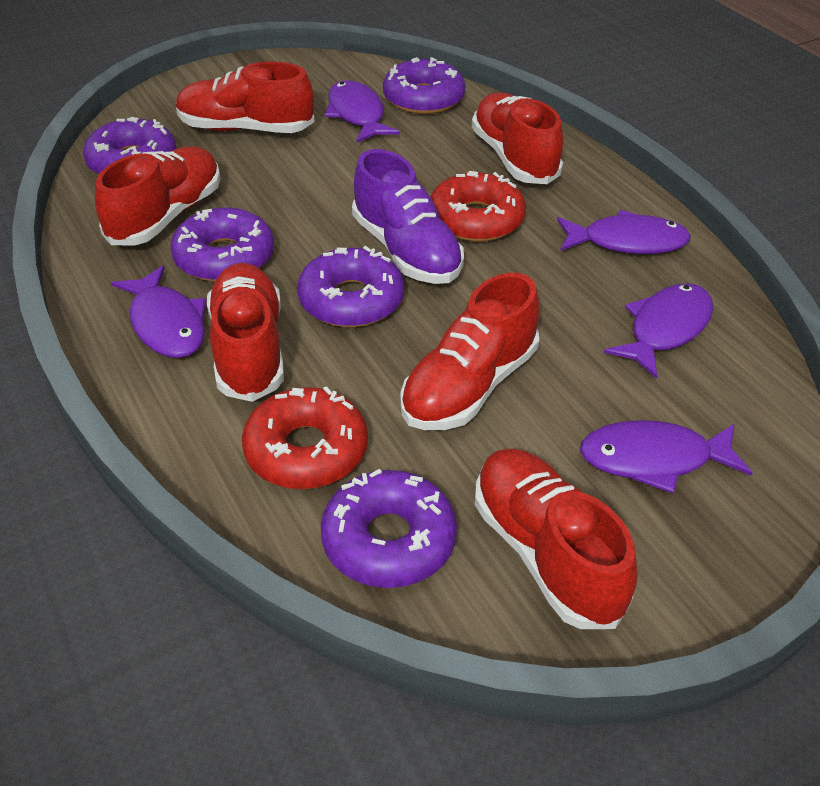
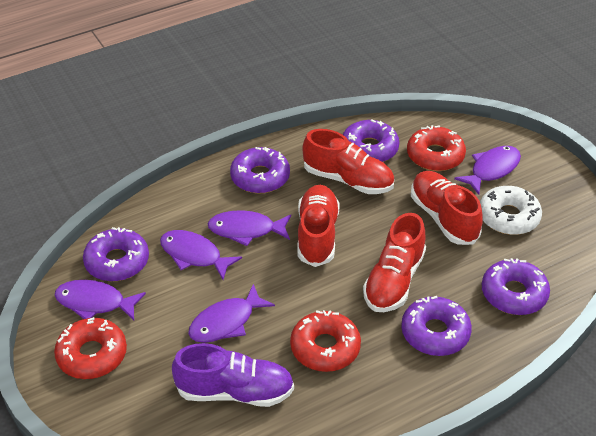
red donut: 2 -> 3
red shoe: 6 -> 4
white donut: 0 -> 1

